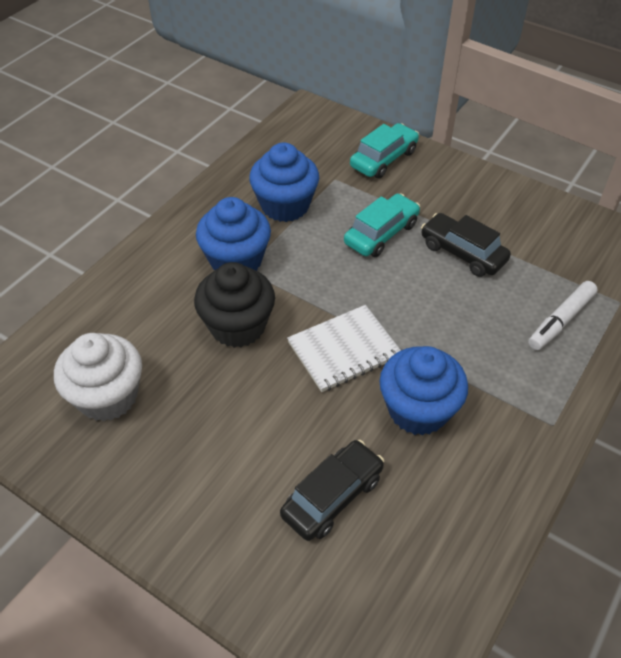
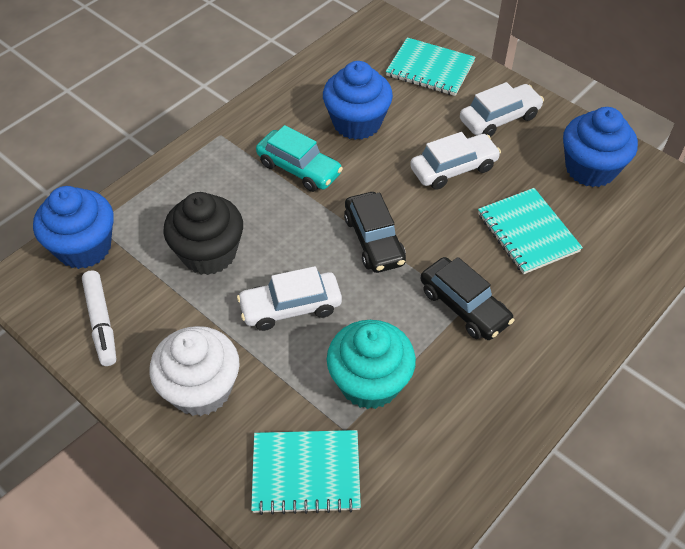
turquoise car: 2 -> 1
turquoise cupcake: 0 -> 1
turquoise notebook: 0 -> 3
white car: 0 -> 3
white notebook: 1 -> 0

